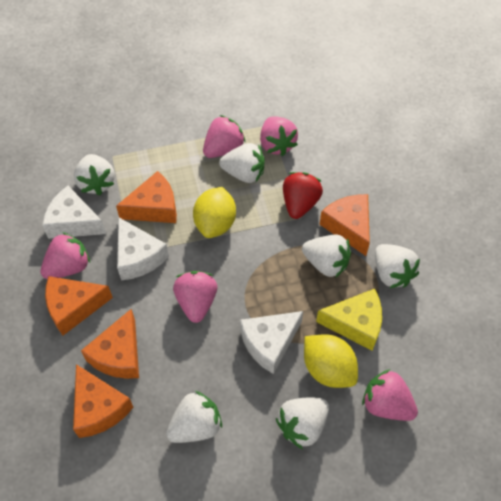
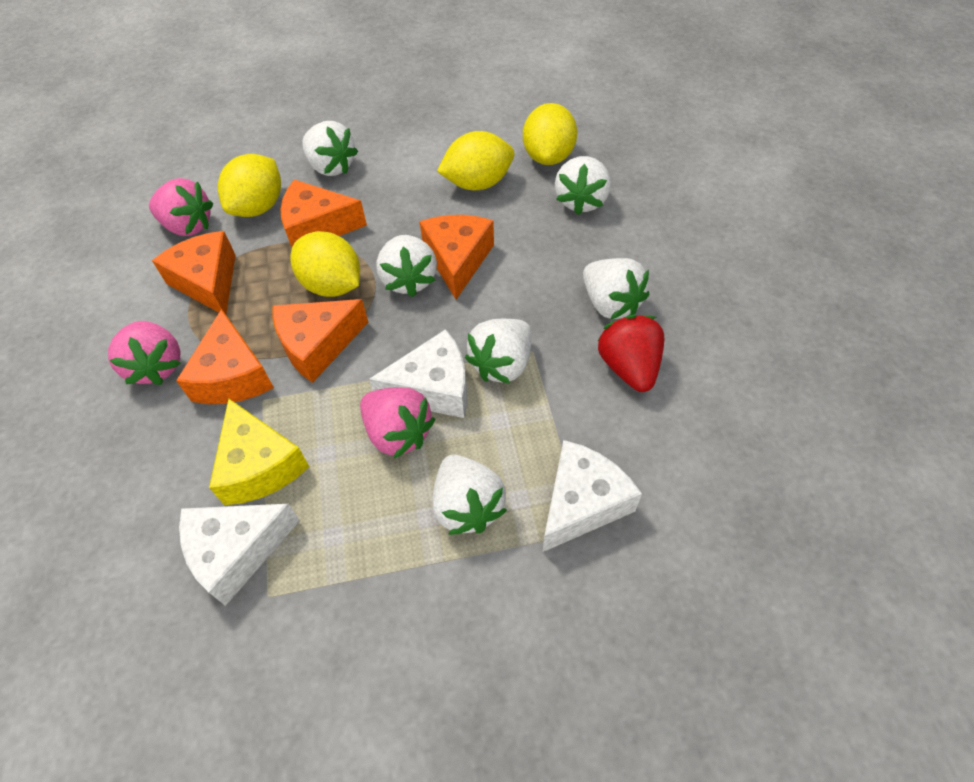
pink strawberry: 5 -> 3
yellow lemon: 2 -> 4

